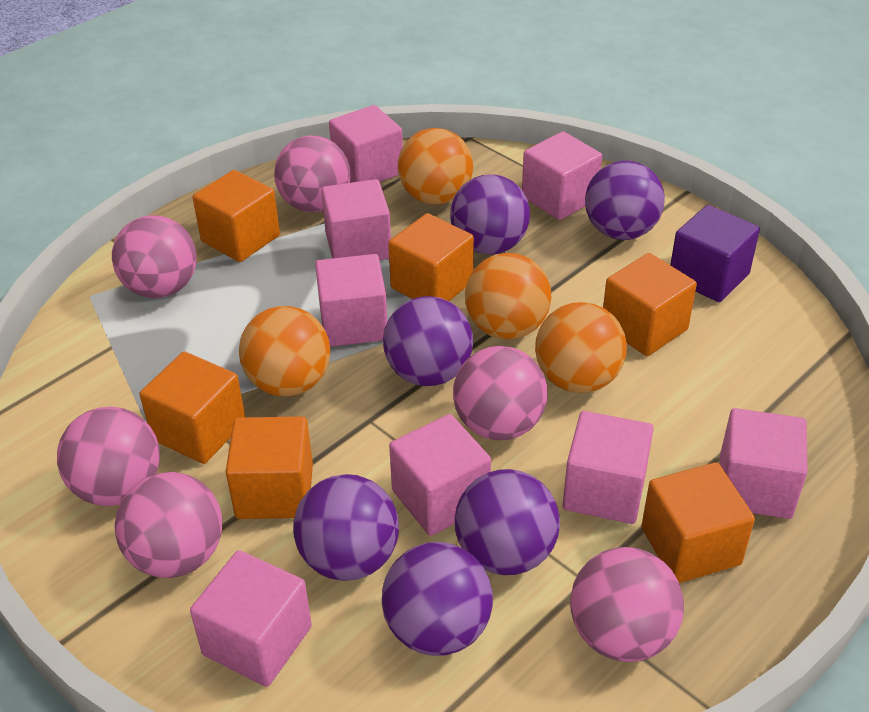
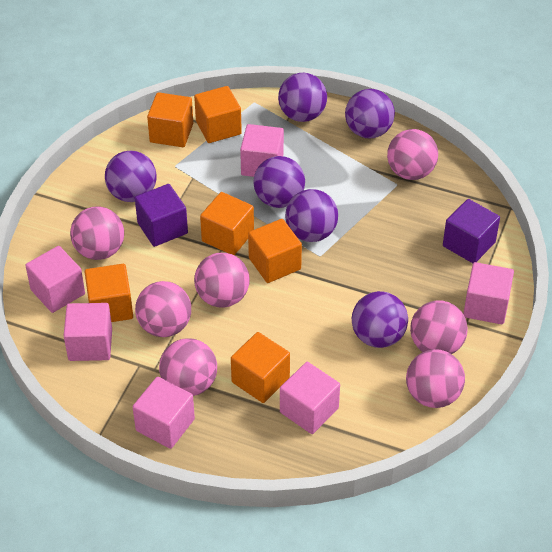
orange ball: 4 -> 0
pink ball: 6 -> 7
pink cube: 8 -> 6
purple cube: 1 -> 2

